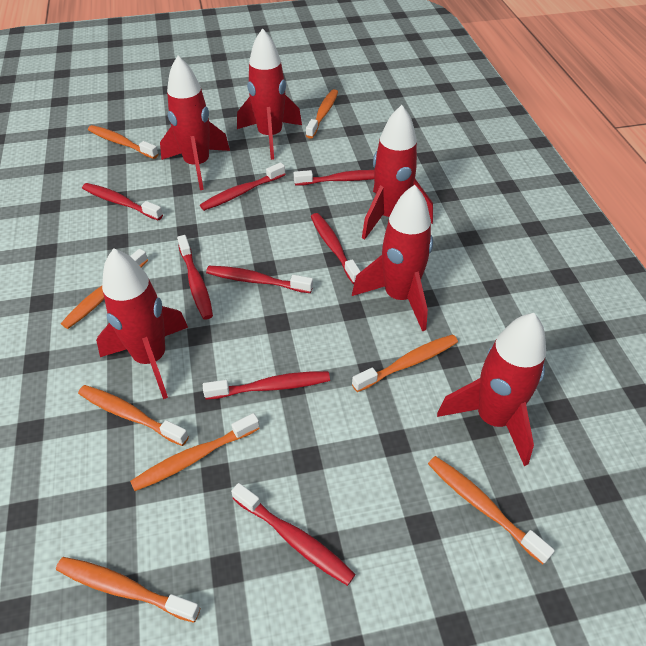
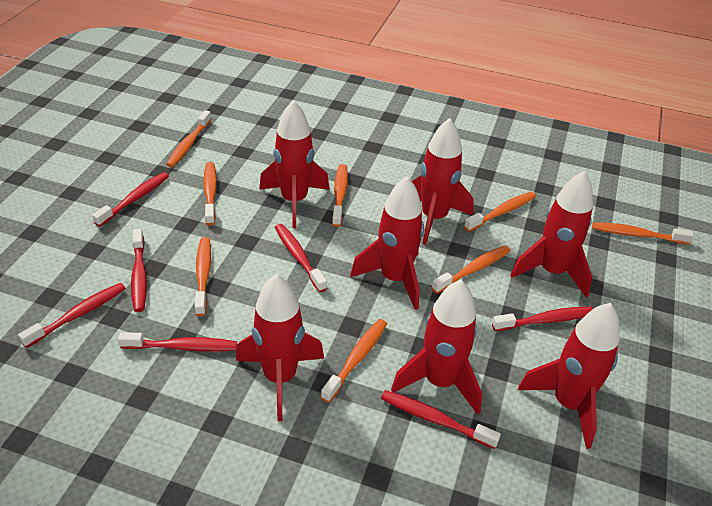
red rocket: 6 -> 7
red toothbrush: 8 -> 7

